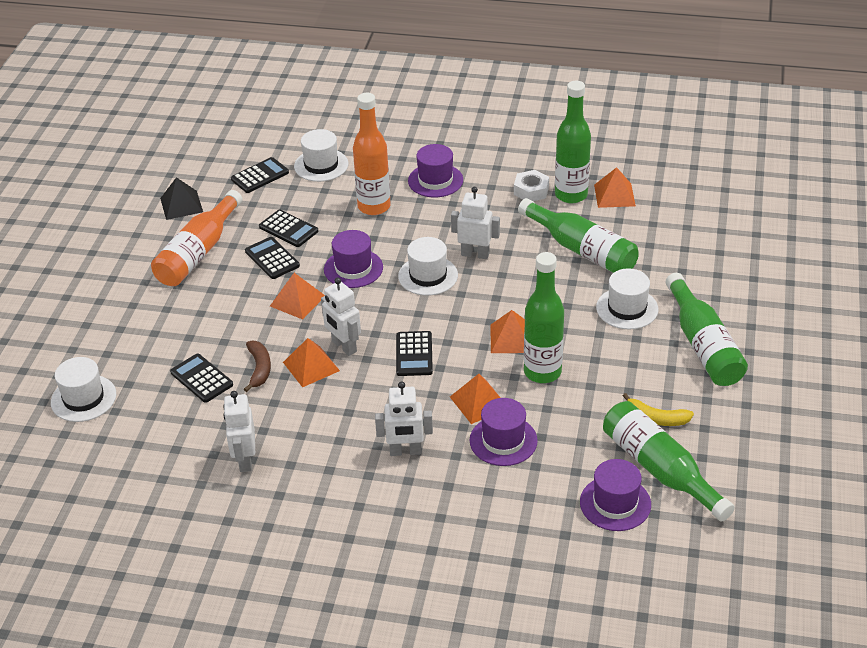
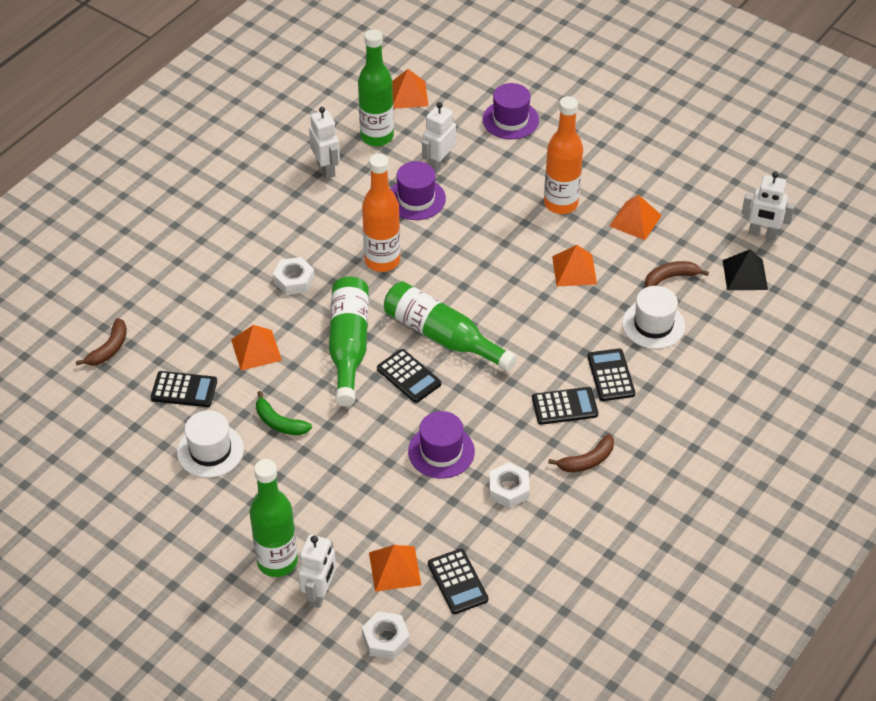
brown banana: 1 -> 3
green banana: 0 -> 1
green bottle: 5 -> 4
purple hat: 4 -> 3
white hat: 4 -> 2
white nut: 1 -> 3
yellow banana: 1 -> 0

